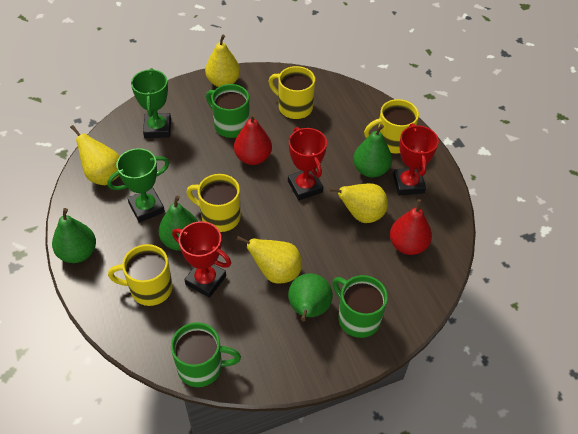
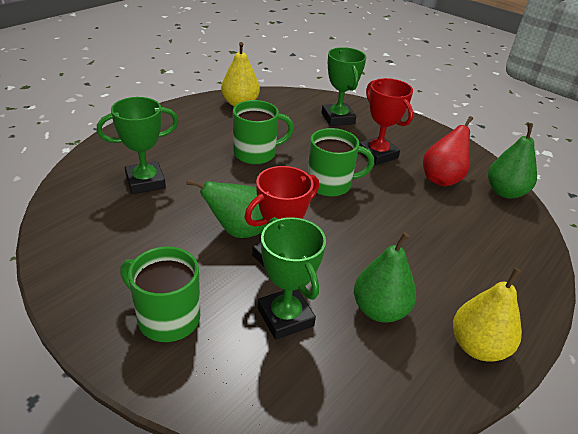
green pear: 4 -> 3
green trophy: 2 -> 3
red pear: 2 -> 1
red trophy: 3 -> 2
yellow mug: 4 -> 0
yellow pear: 4 -> 2

